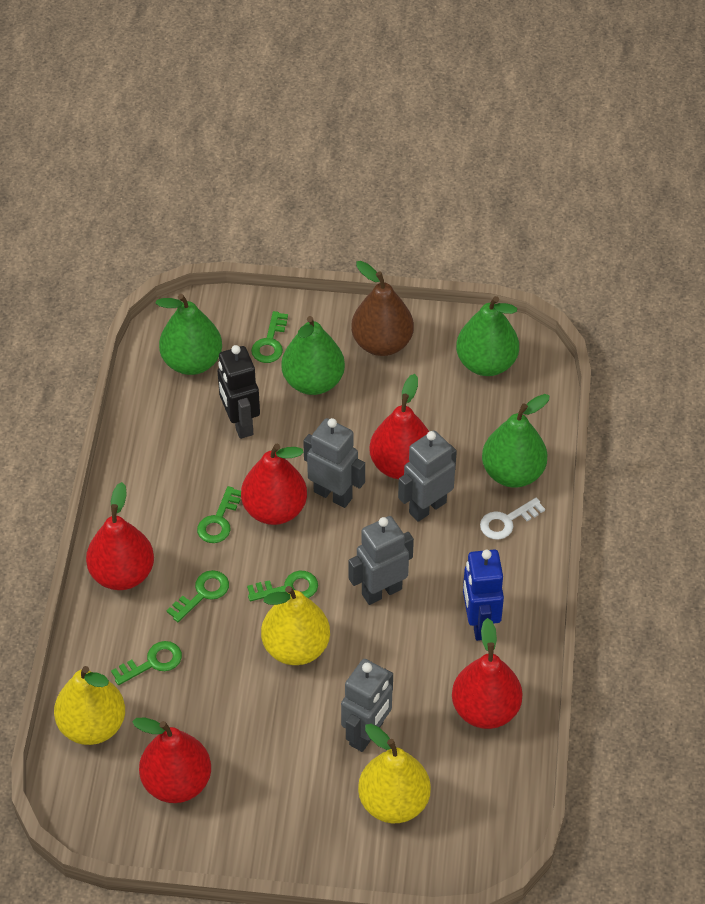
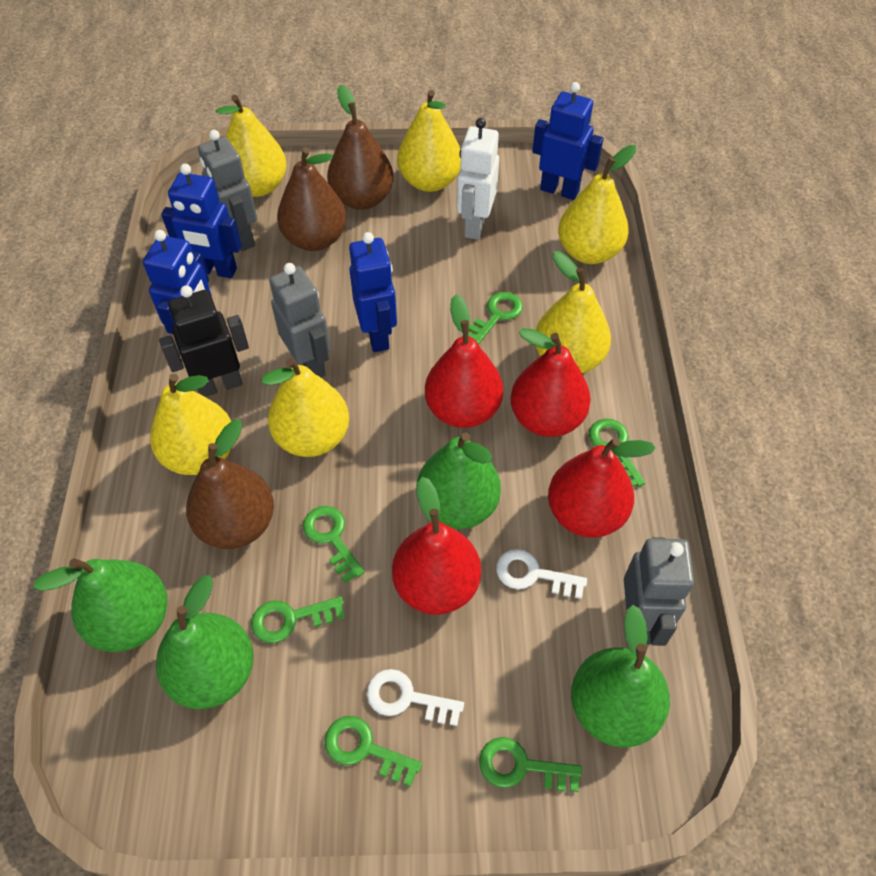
blue robot: 1 -> 4
brown pear: 1 -> 3
green key: 5 -> 6
grey robot: 4 -> 3
red pear: 5 -> 4
white key: 1 -> 2
white robot: 0 -> 1
yellow pear: 3 -> 6

